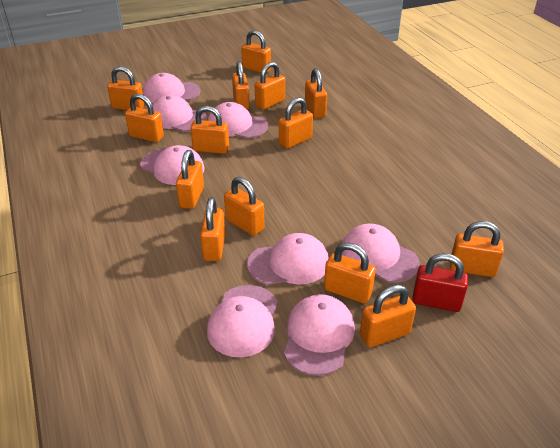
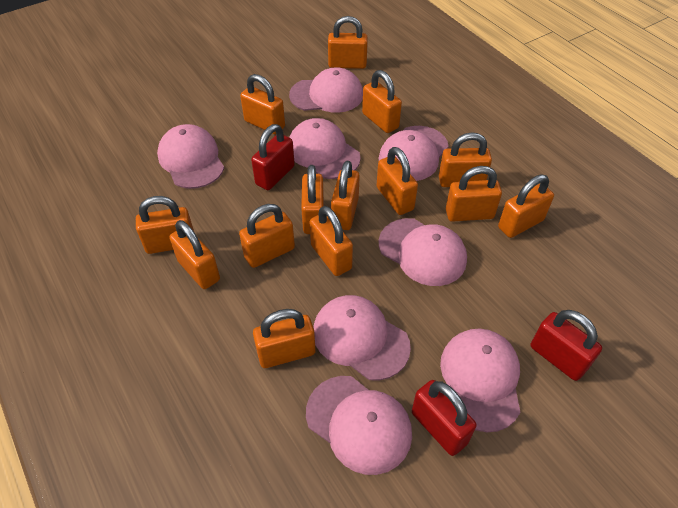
red padlock: 1 -> 3

